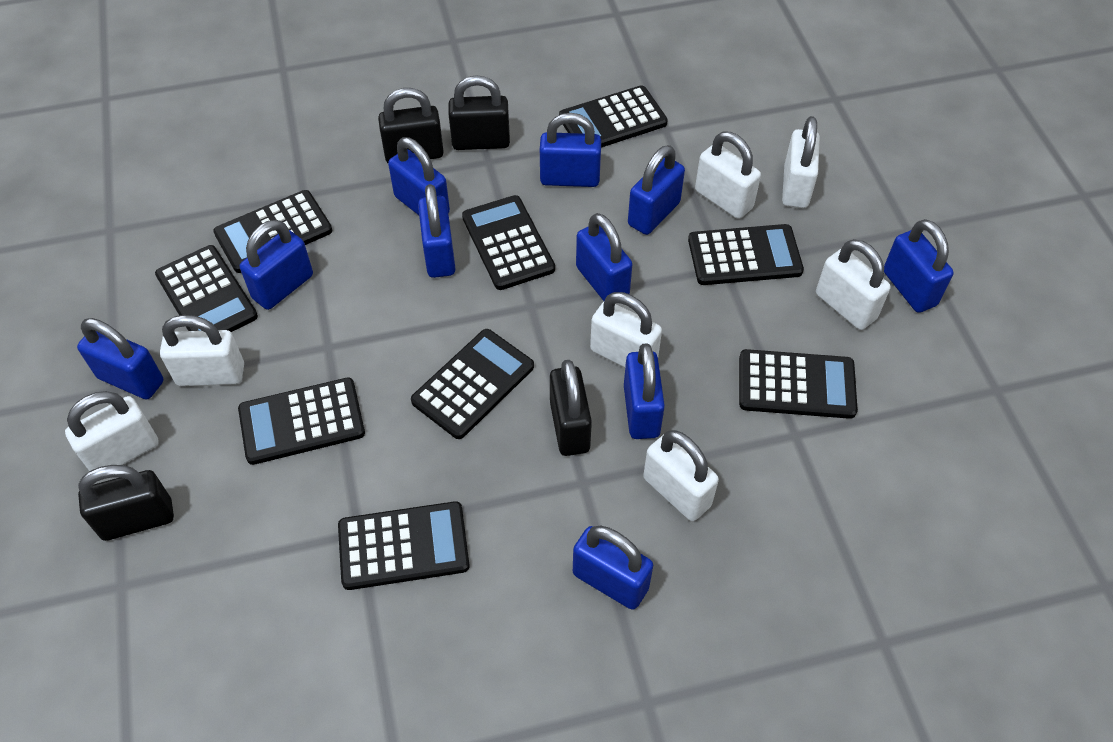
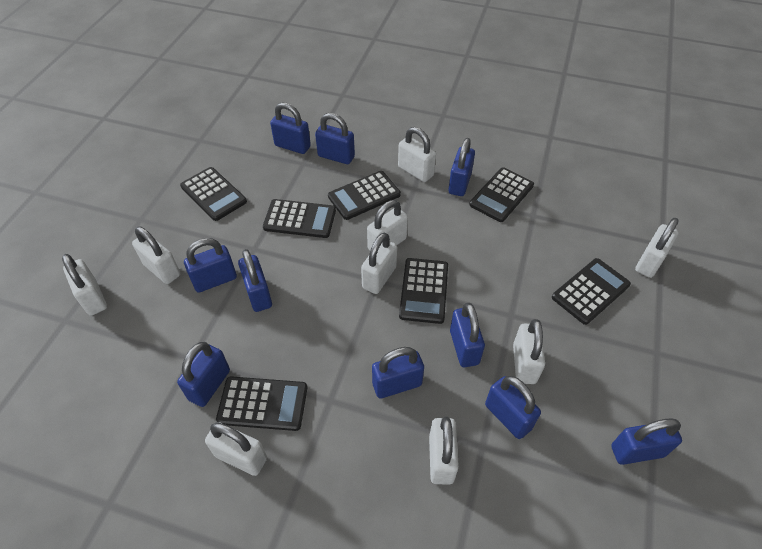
black calculator: 9 -> 7
black padlock: 4 -> 0
white padlock: 7 -> 9

